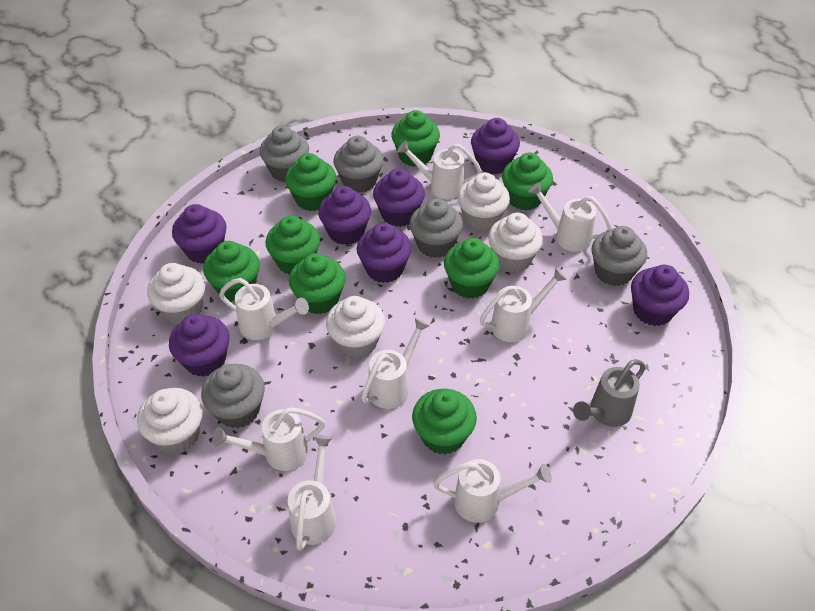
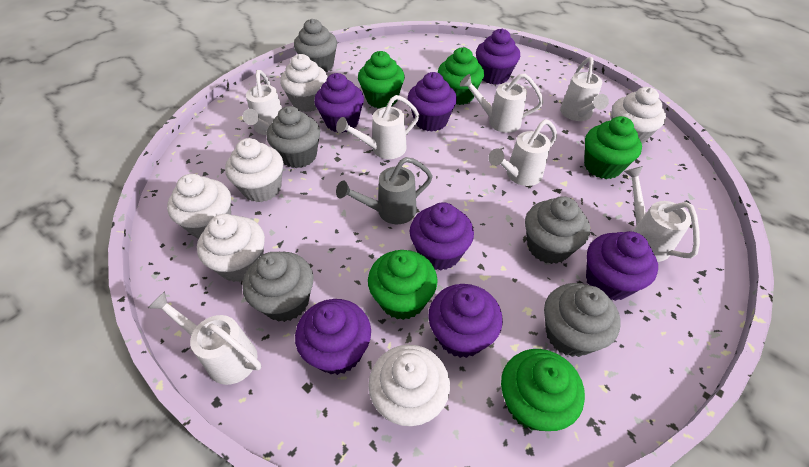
green cupcake: 8 -> 5
white cupcake: 5 -> 6
white watering can: 8 -> 7

